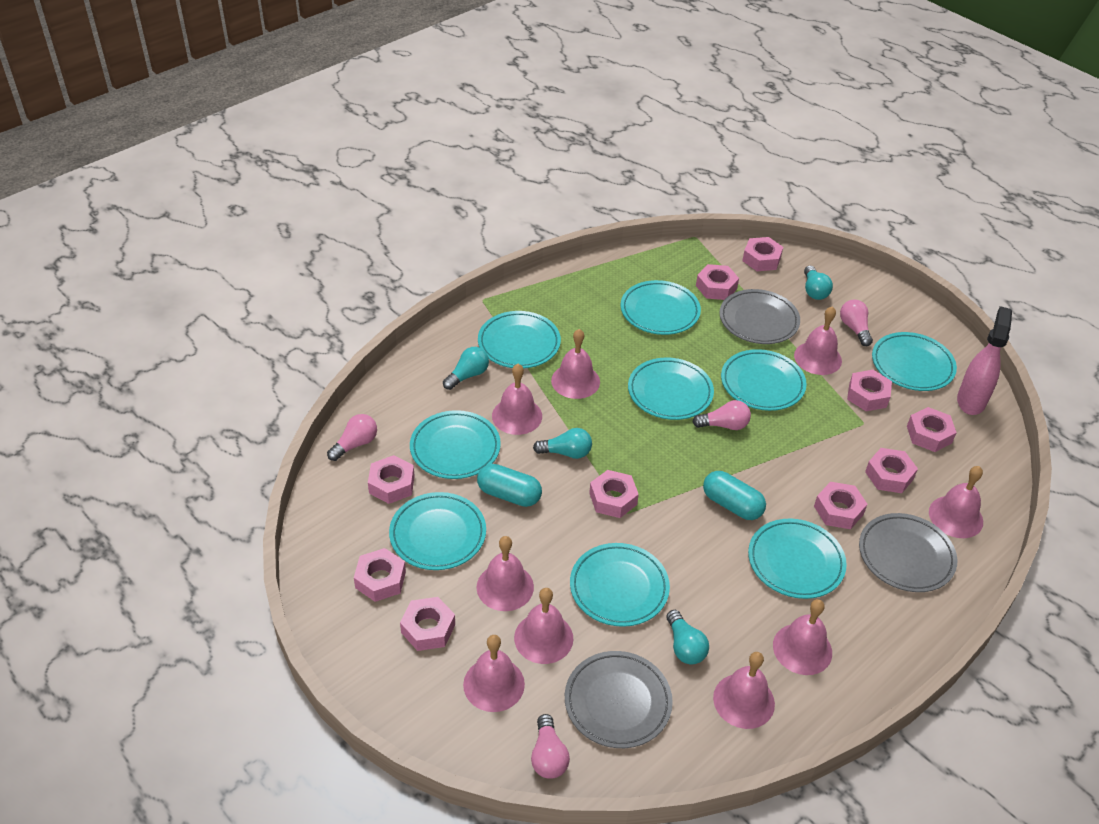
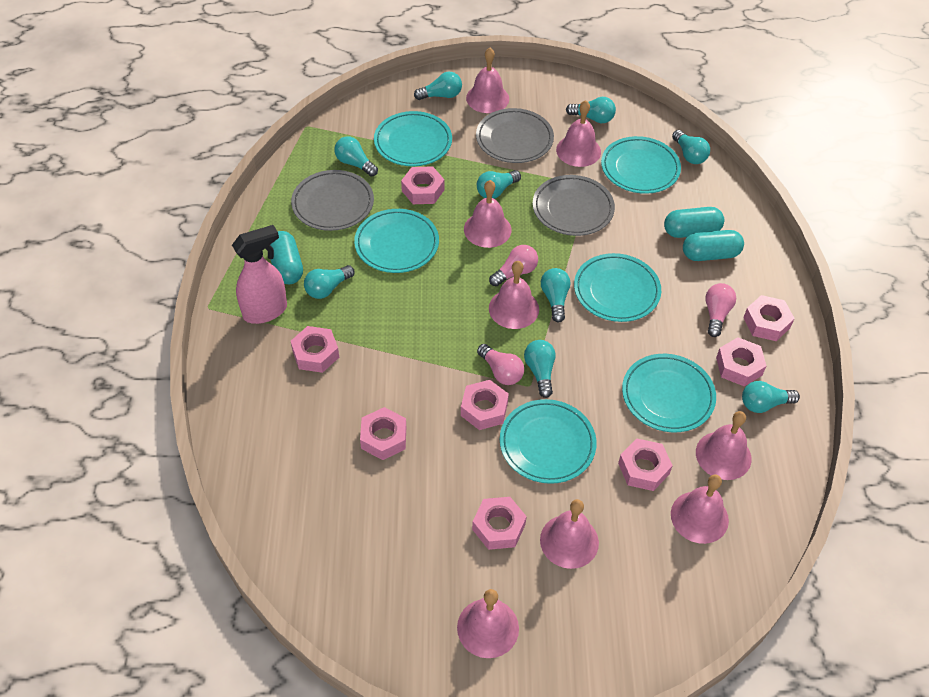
pink bell: 9 -> 8
pink light bulb: 4 -> 3
pink nut: 10 -> 8
turquoise capsule: 2 -> 3
turquoise light bulb: 4 -> 9
turquoise plate: 9 -> 6

